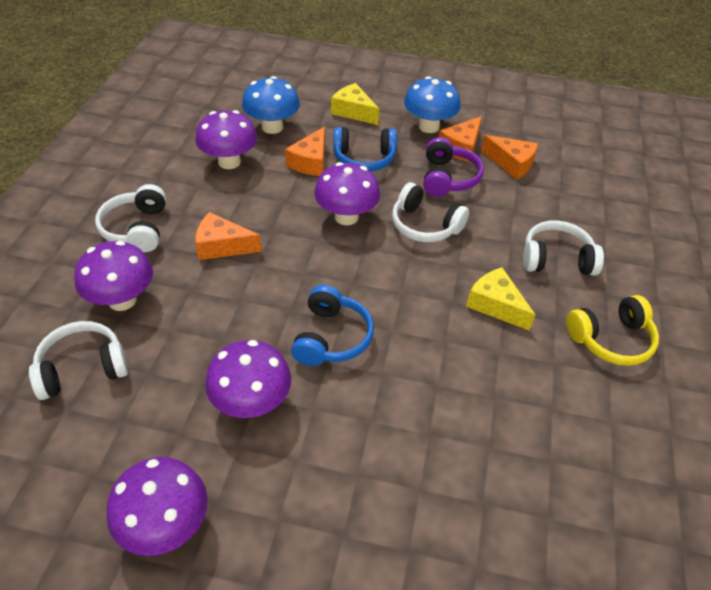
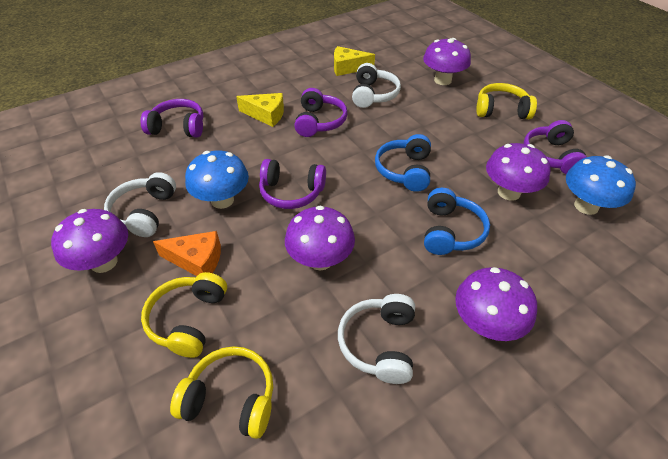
orange cheese: 4 -> 1
purple headphones: 1 -> 4
white headphones: 4 -> 3
yellow headphones: 1 -> 3

